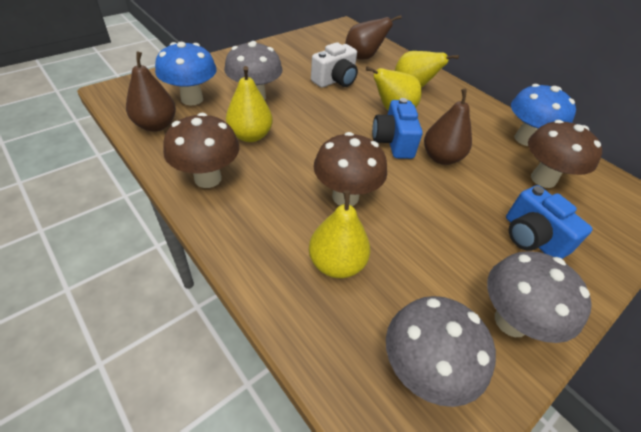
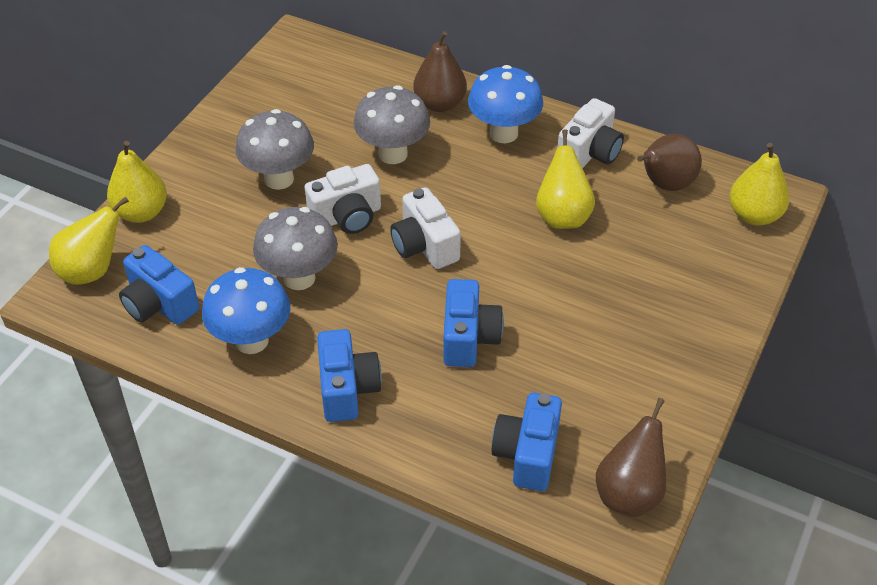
blue camera: 2 -> 4
brown mushroom: 3 -> 0
white camera: 1 -> 3

